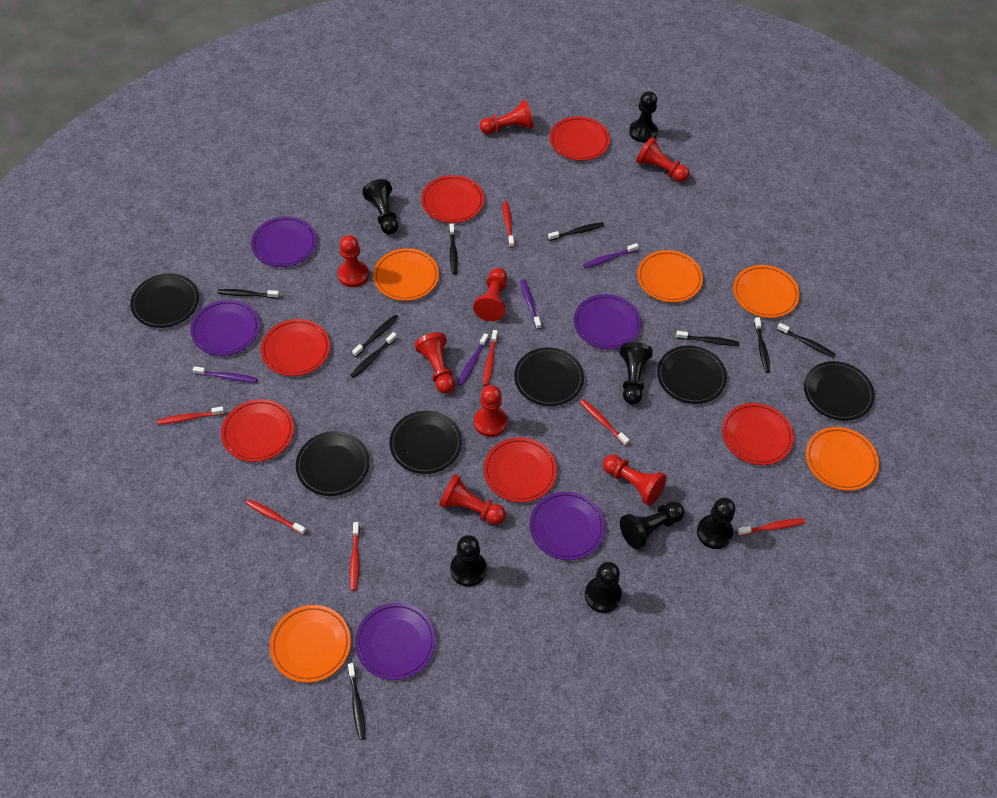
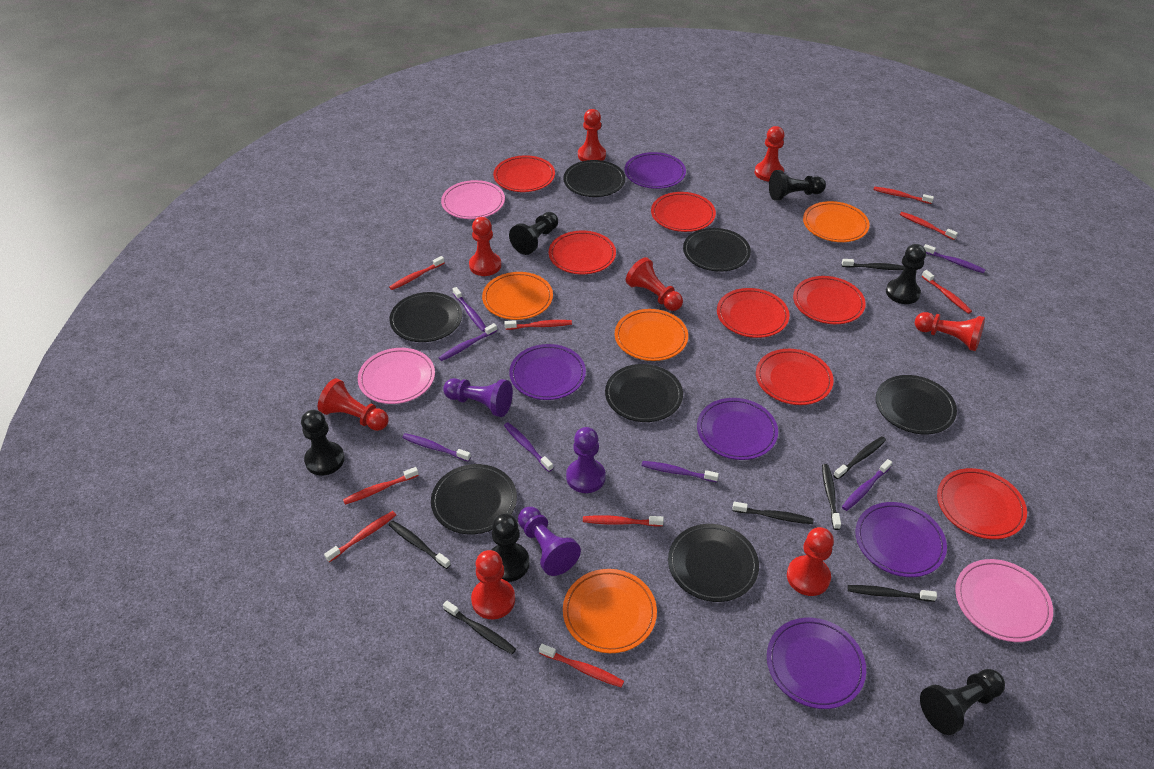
black pawn: 7 -> 6
black plate: 6 -> 7
black toothbrush: 9 -> 7
orange plate: 5 -> 4
pink plate: 0 -> 3
purple pawn: 0 -> 3
purple toothbrush: 4 -> 7
red plate: 6 -> 7
red toothbrush: 7 -> 9

